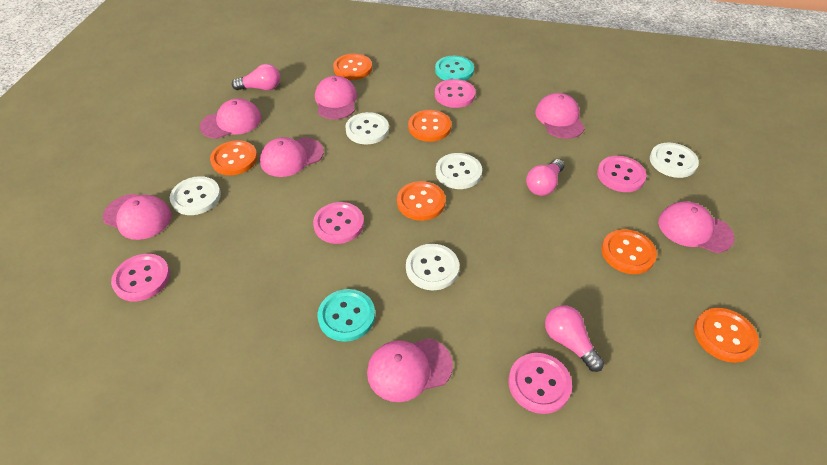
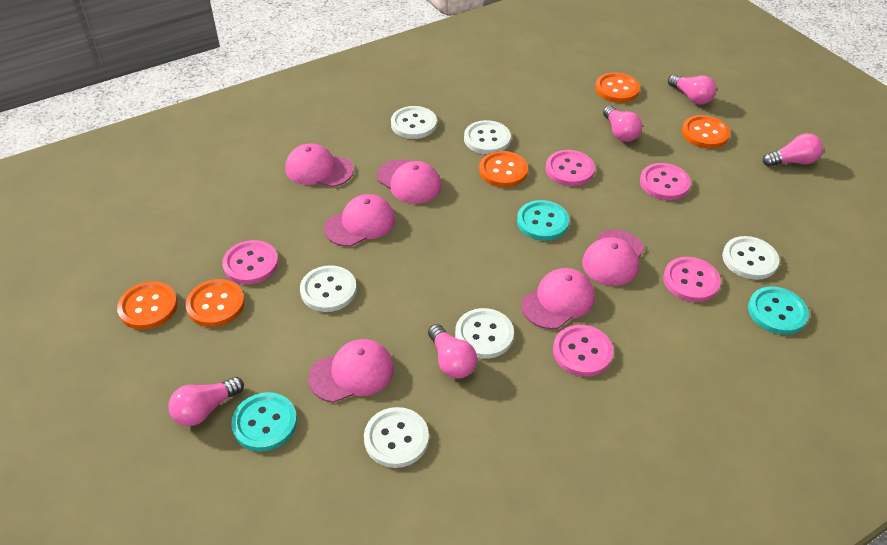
orange button: 6 -> 5
pink cap: 7 -> 6
pink light bulb: 3 -> 5
turquoise button: 2 -> 3
white button: 5 -> 6

